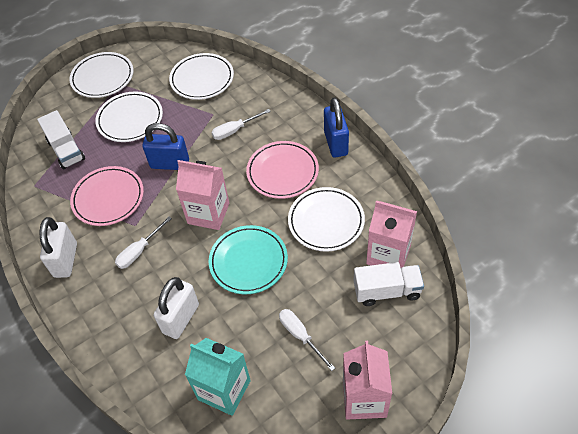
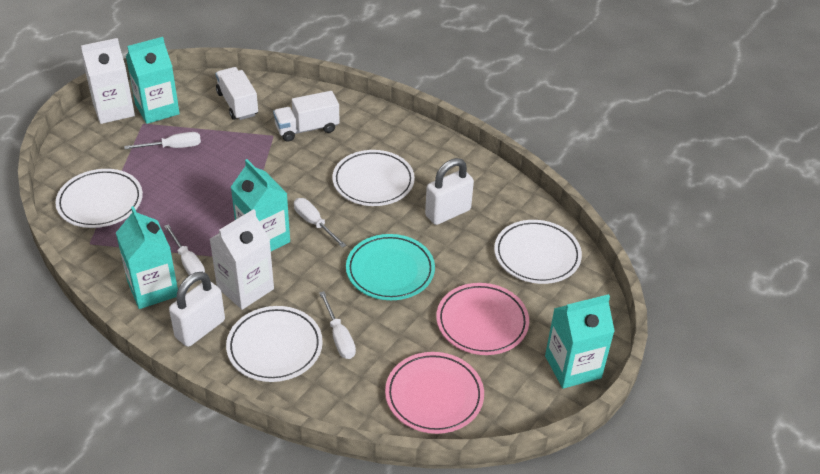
blue padlock: 2 -> 0
pink carton: 3 -> 0
turquoise carton: 1 -> 4
white carton: 0 -> 2
white screwdriver: 3 -> 4

